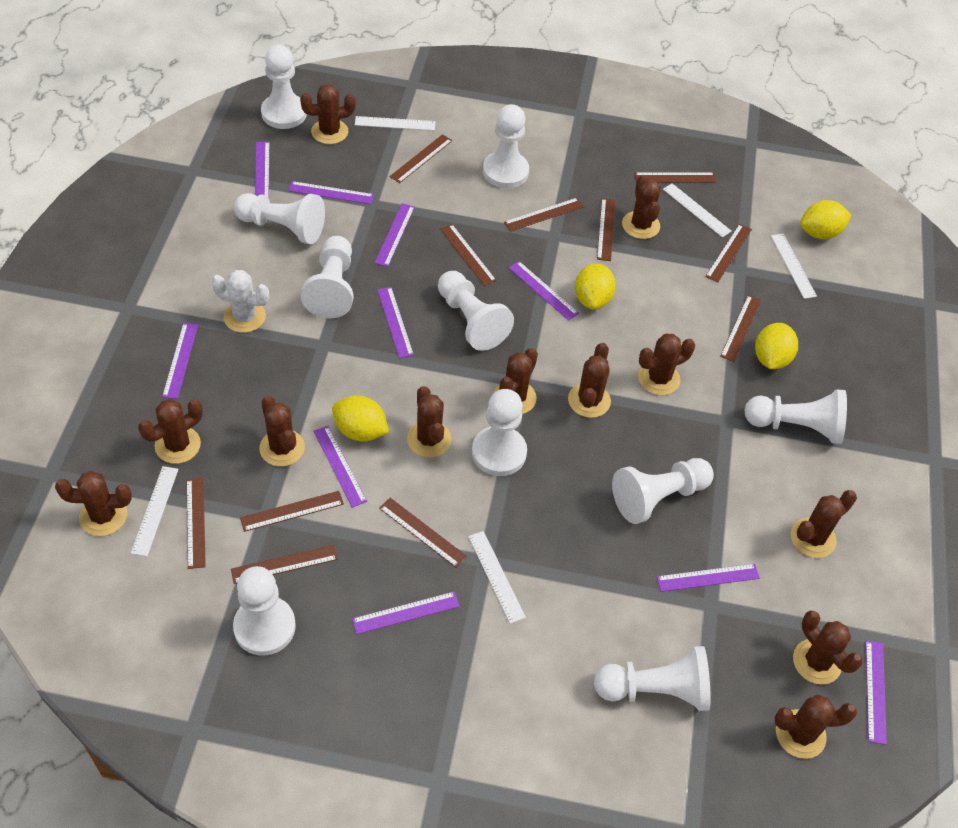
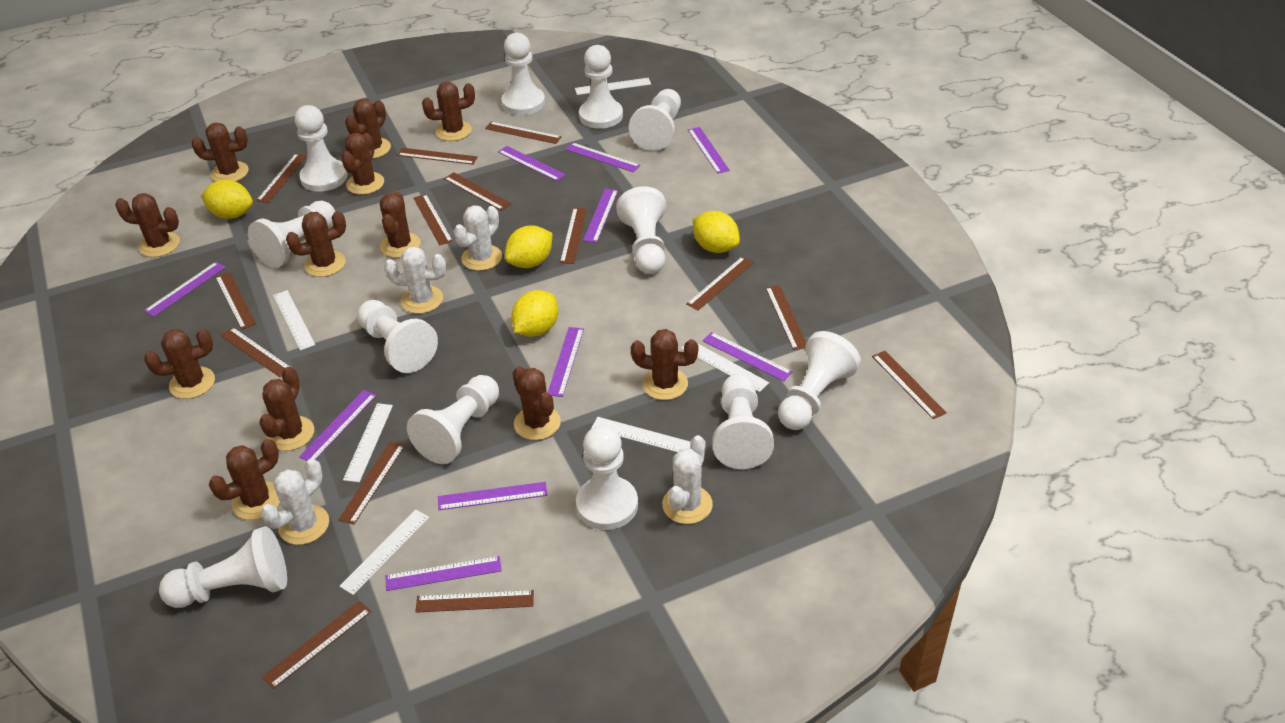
brown ruler: 11 -> 14
white cactus: 1 -> 4
white pawn: 10 -> 12
white ruler: 5 -> 6

